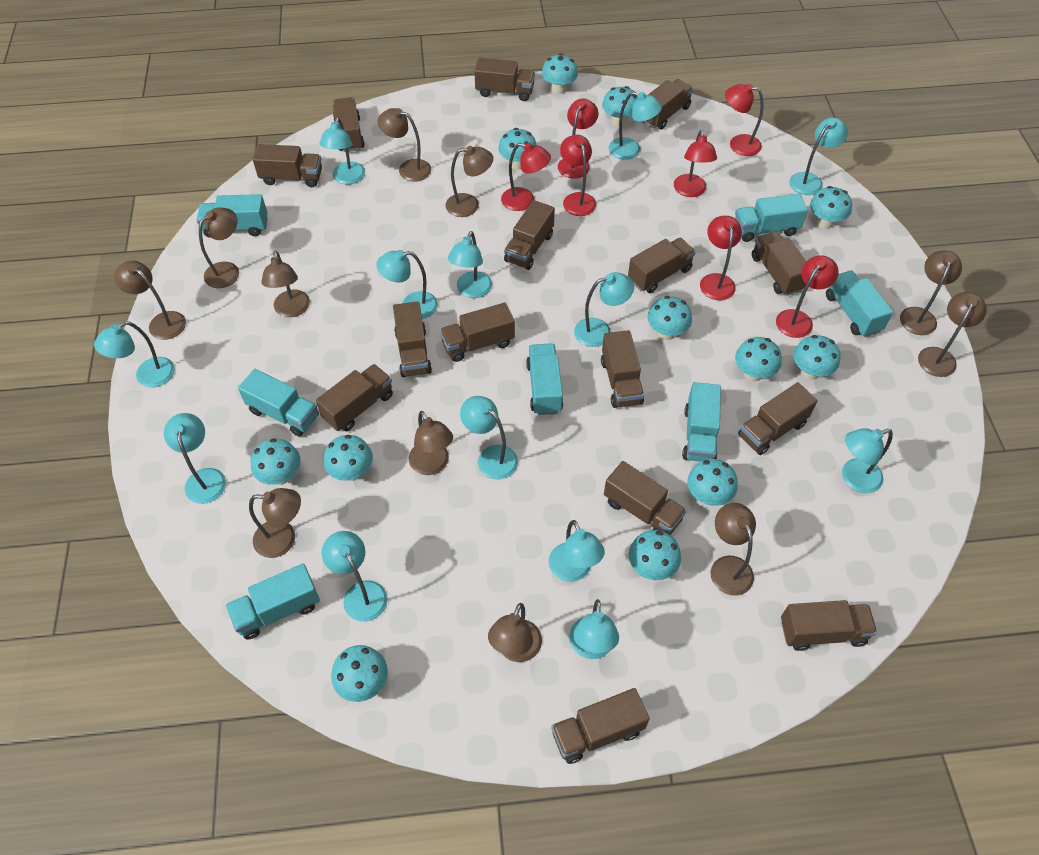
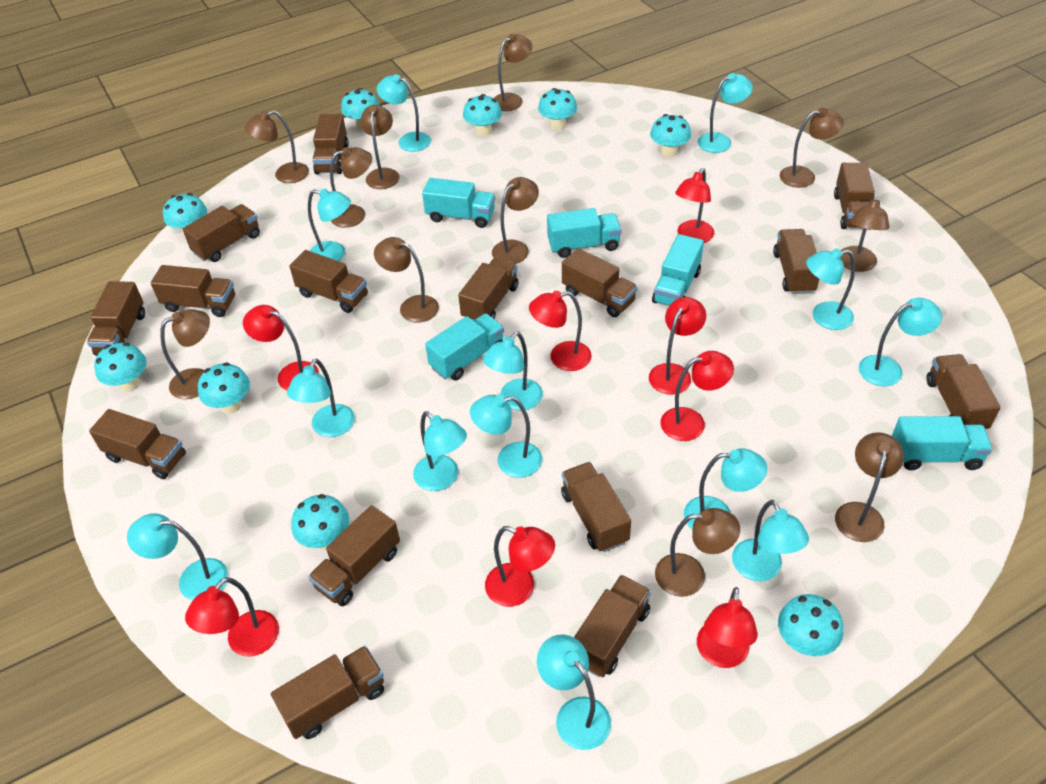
red lamp: 7 -> 8
turquoise mushroom: 12 -> 9
turquoise truck: 7 -> 5

